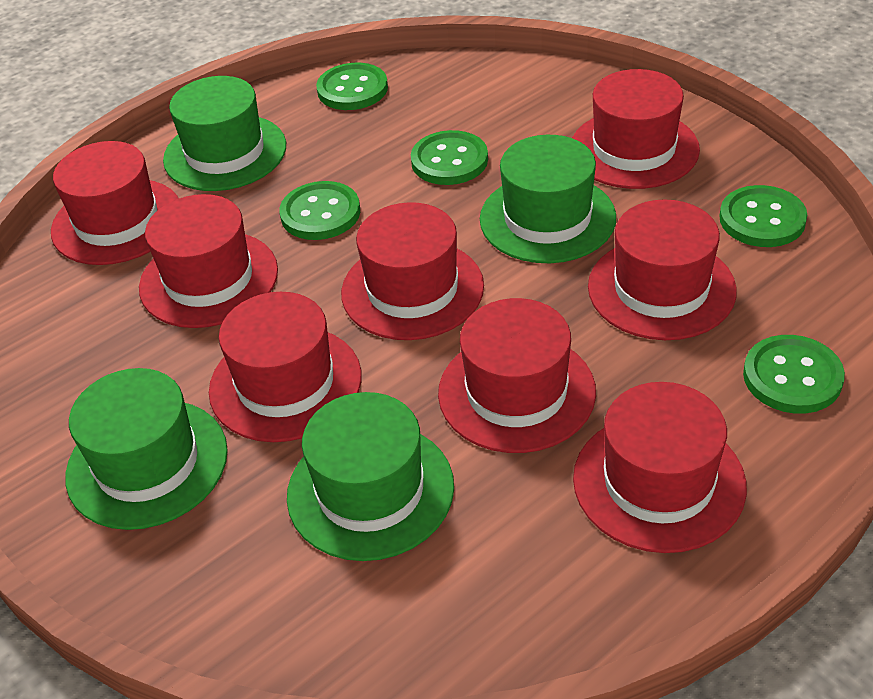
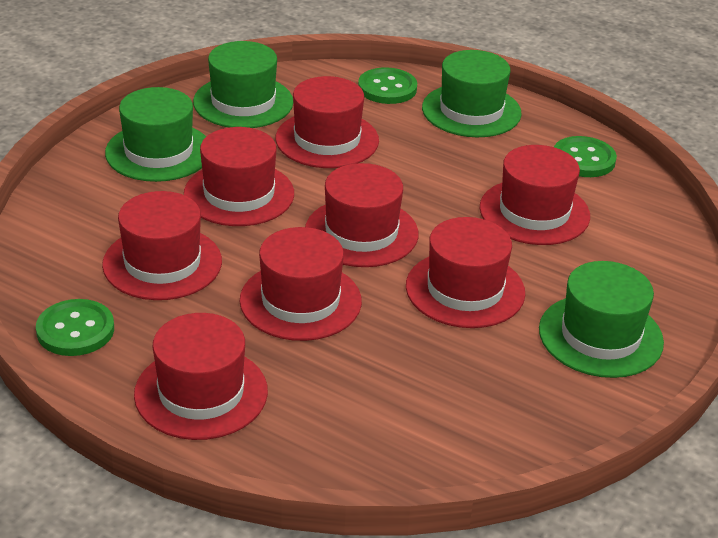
green button: 5 -> 3

